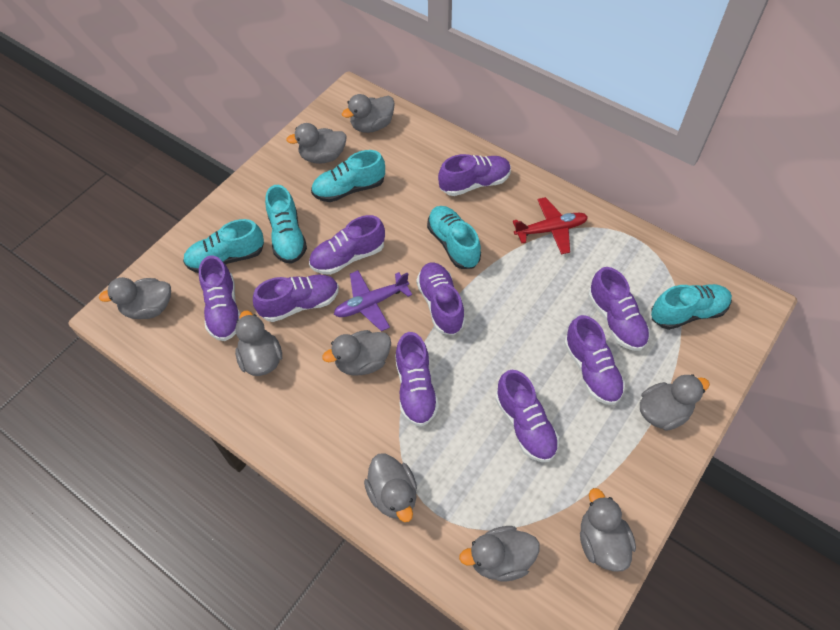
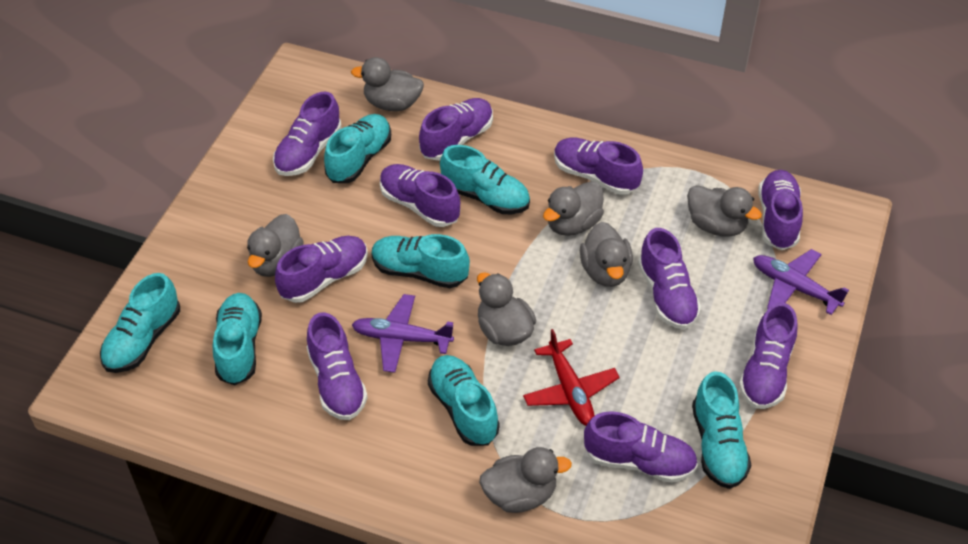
grey duck: 9 -> 7
purple plane: 1 -> 2
purple shoe: 9 -> 10
turquoise shoe: 5 -> 7

